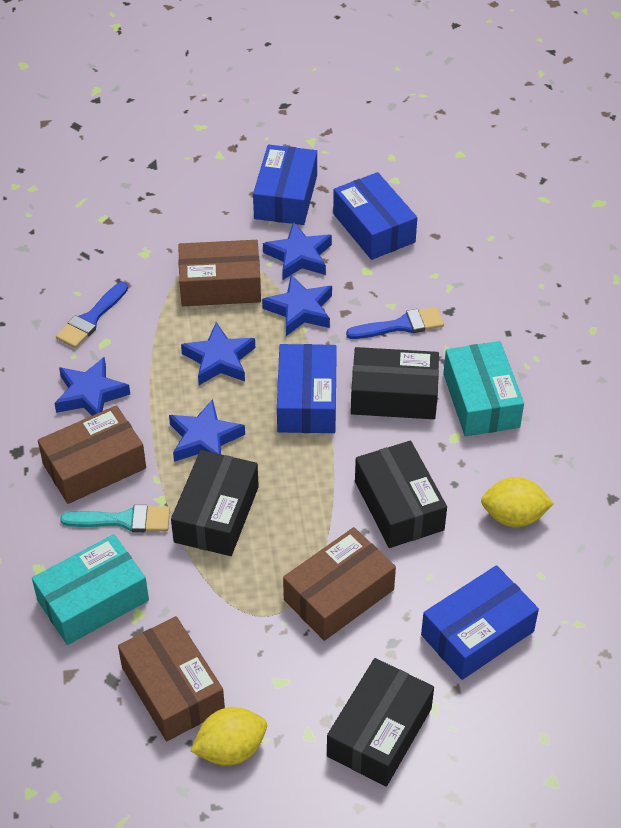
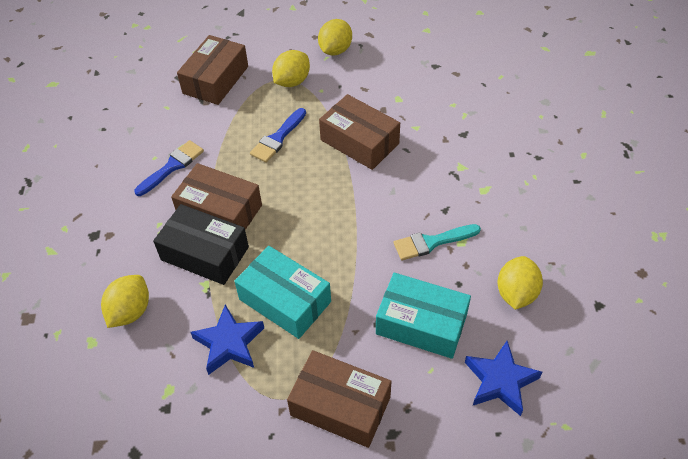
black box: 4 -> 1
blue box: 4 -> 0
blue star: 5 -> 2
yellow lemon: 2 -> 4

